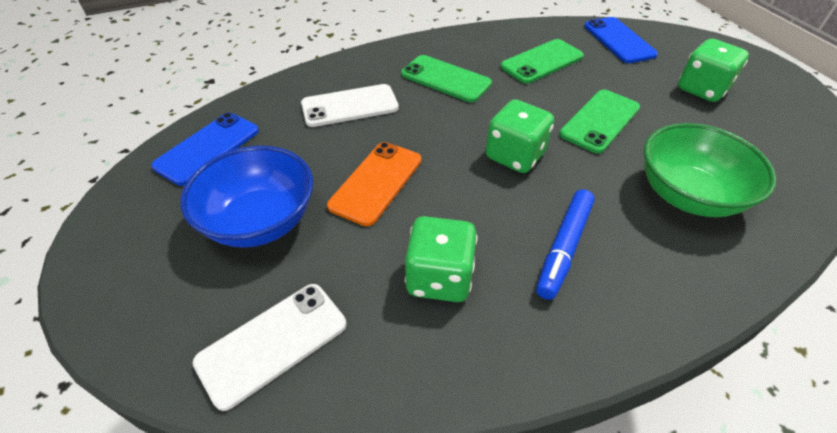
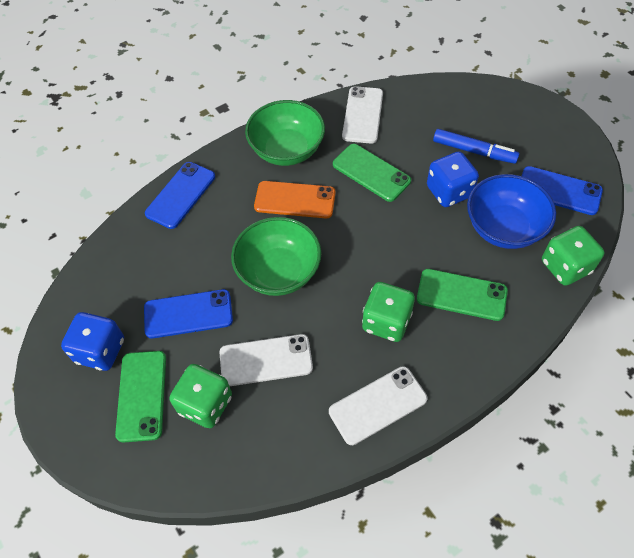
blue dice: 0 -> 2
blue phone: 2 -> 3
green bowl: 1 -> 2
white phone: 2 -> 3

